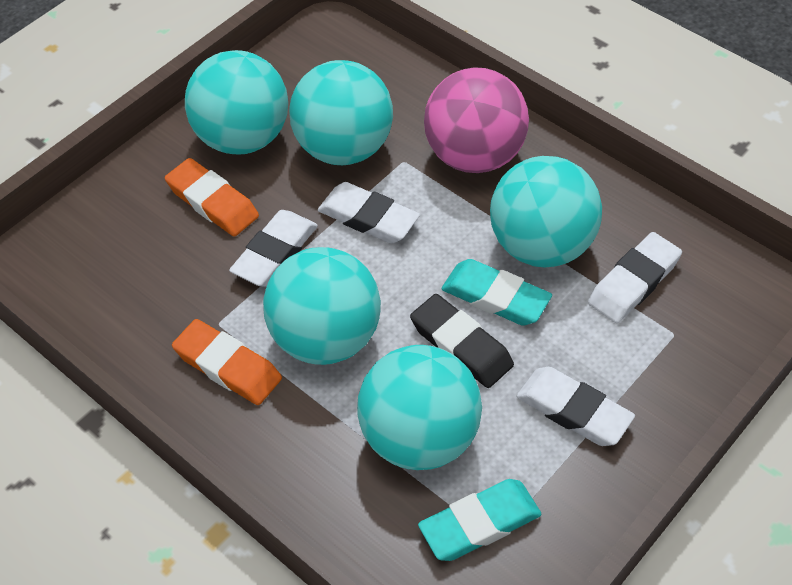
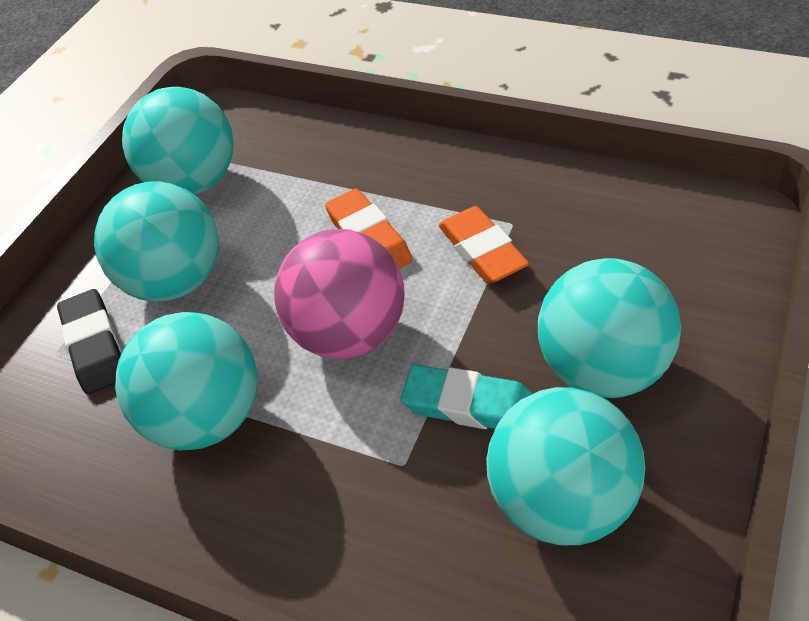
turquoise eraser: 2 -> 1
white eraser: 4 -> 0

